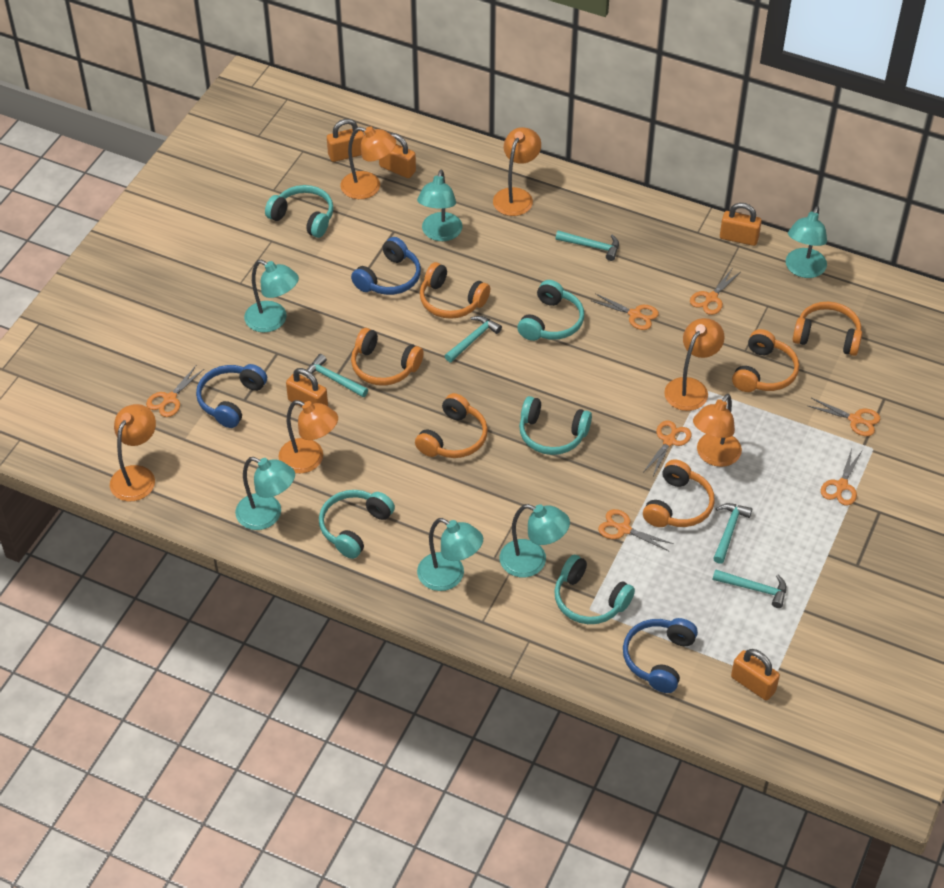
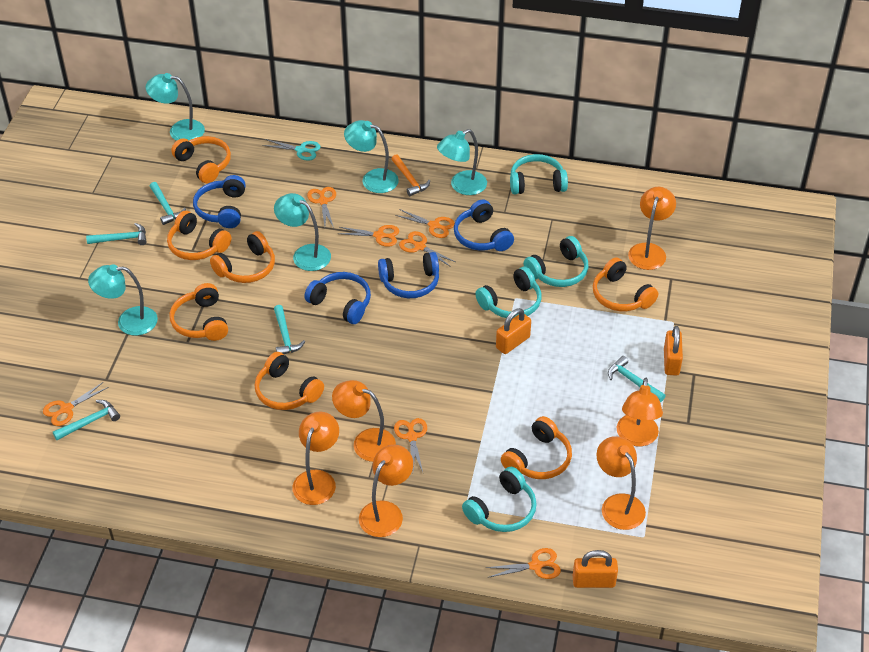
blue headphones: 3 -> 4
orange hammer: 0 -> 1
orange headphones: 6 -> 7
orange padlock: 5 -> 3
turquoise headphones: 5 -> 4
turquoise lamp: 6 -> 5
turquoise scissors: 0 -> 1

